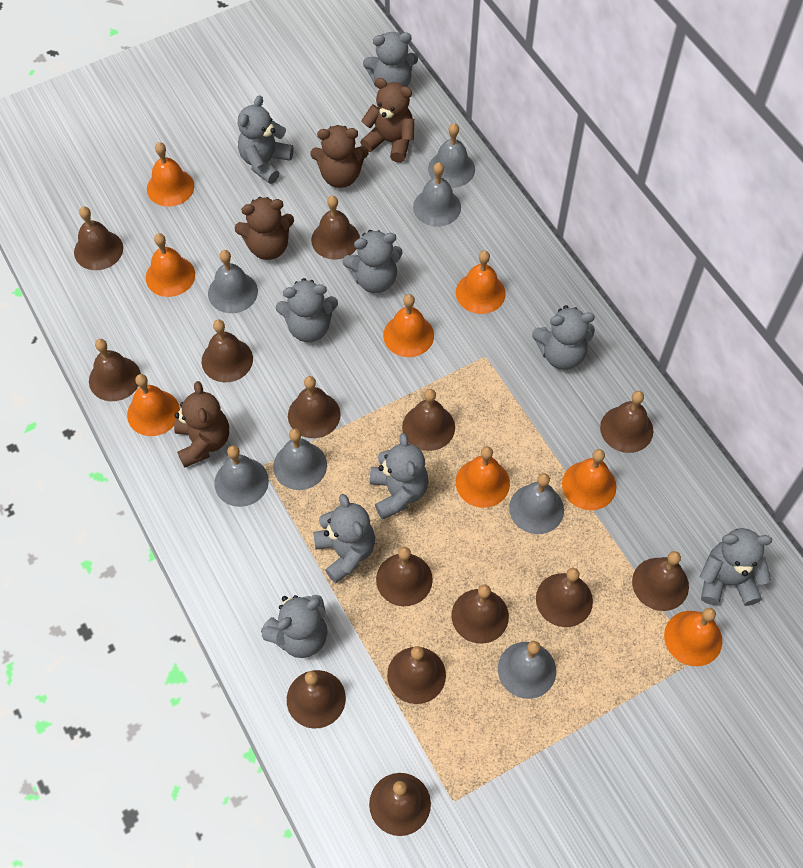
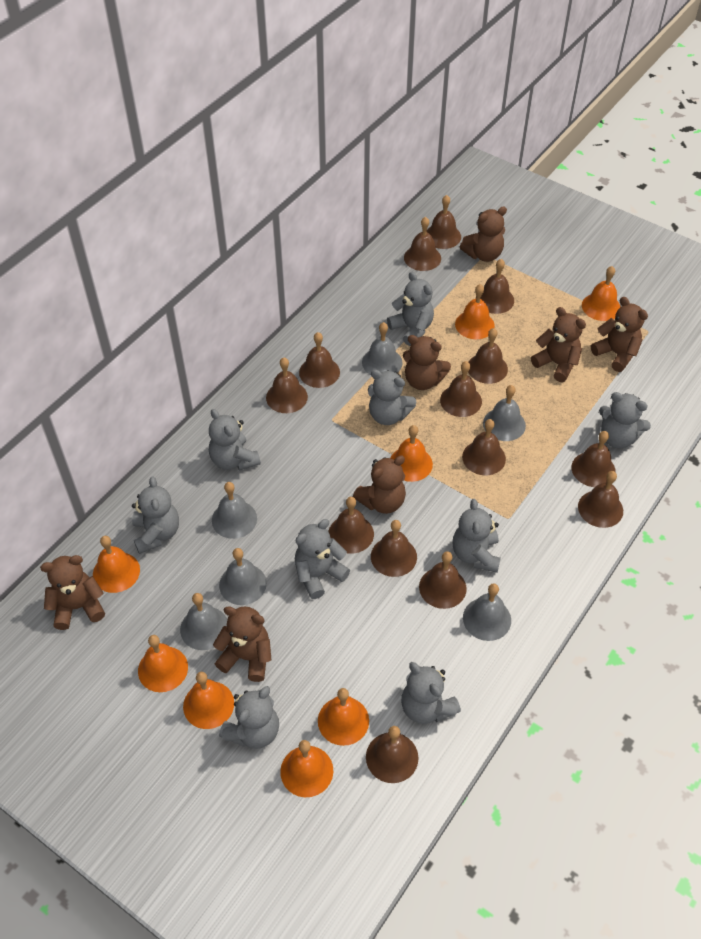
brown teddy bear: 4 -> 7
grey bell: 7 -> 6

